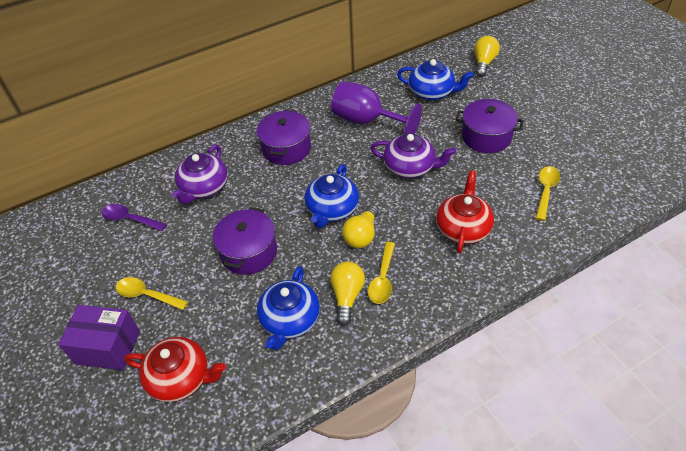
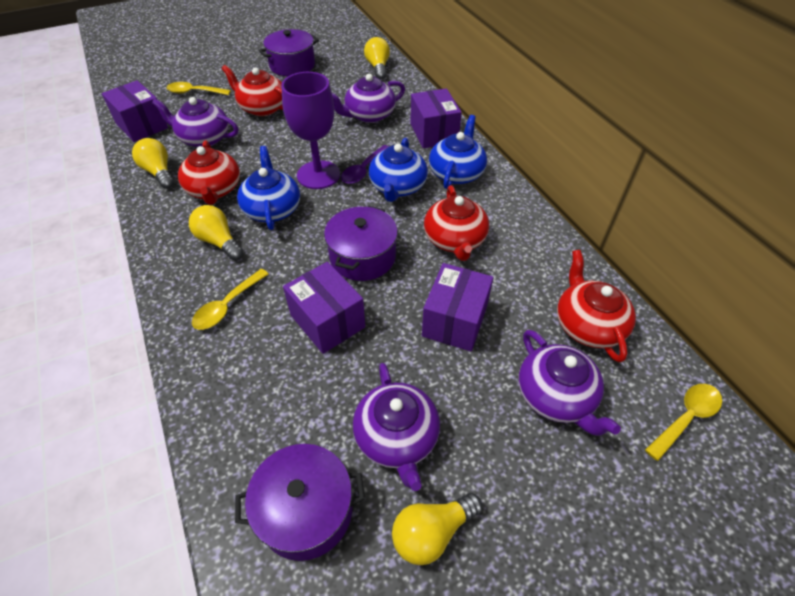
purple box: 1 -> 4
purple teapot: 2 -> 4
red teapot: 2 -> 4
yellow light bulb: 3 -> 4

